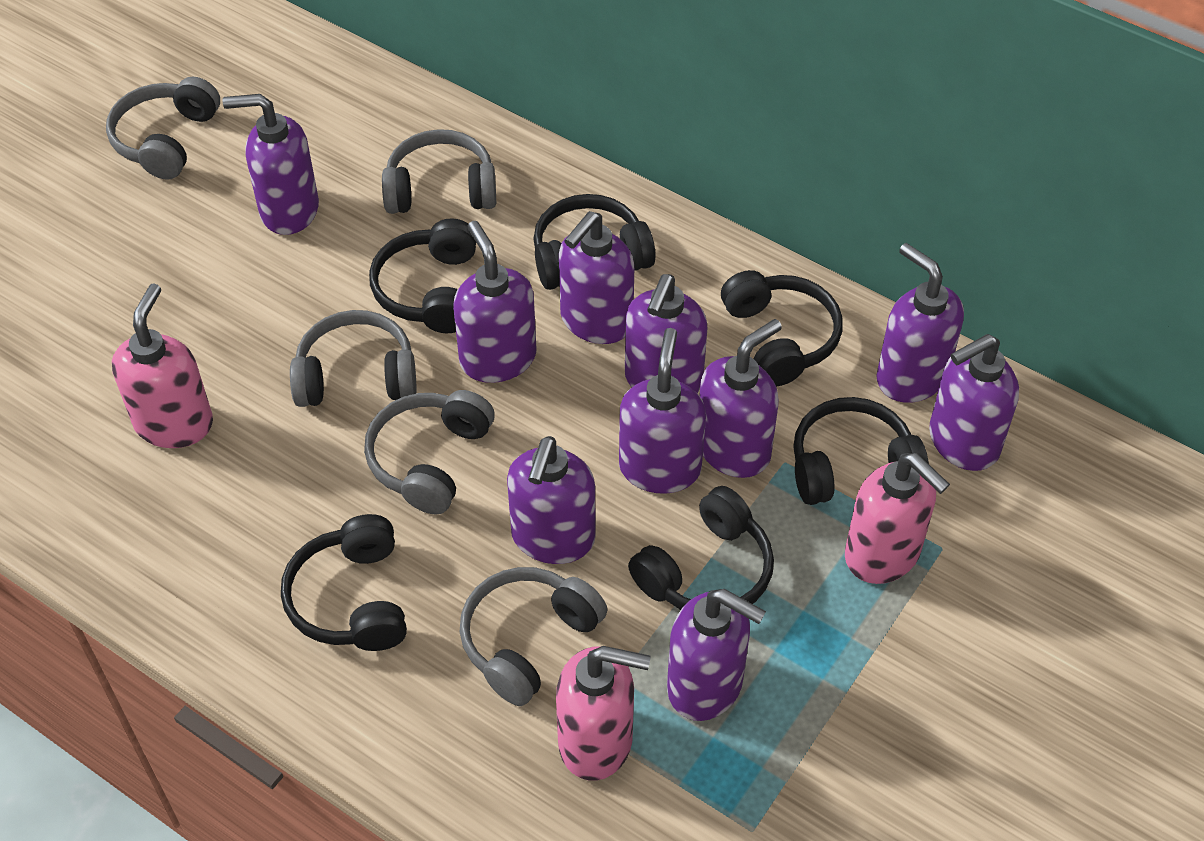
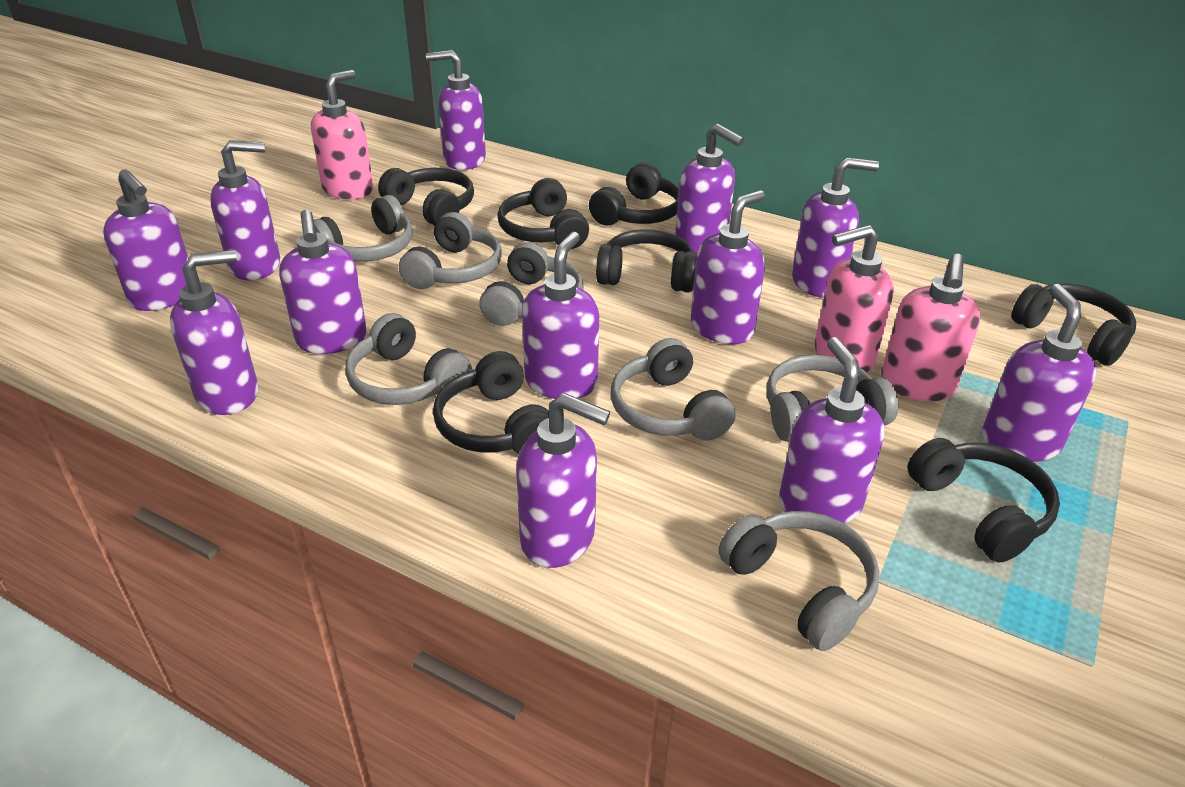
black headphones: 6 -> 7
grey headphones: 5 -> 7
purple soap dispenser: 10 -> 12

